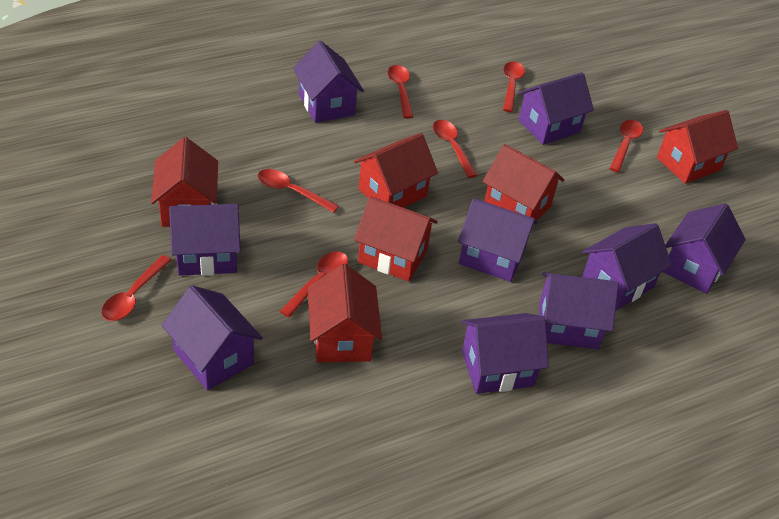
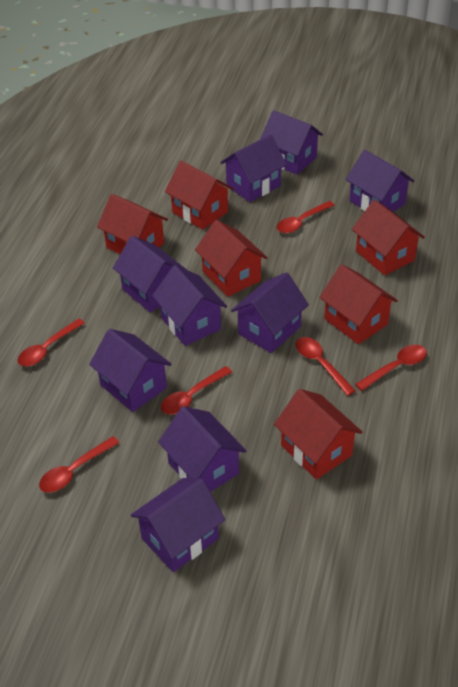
red spoon: 7 -> 6

